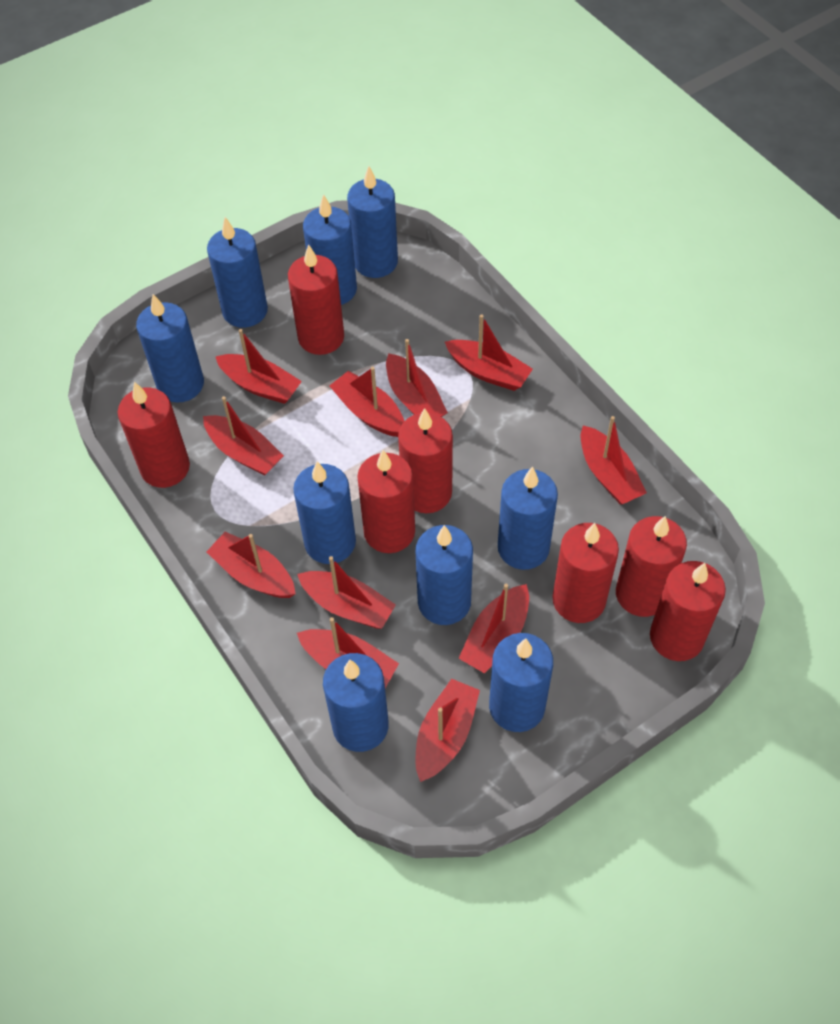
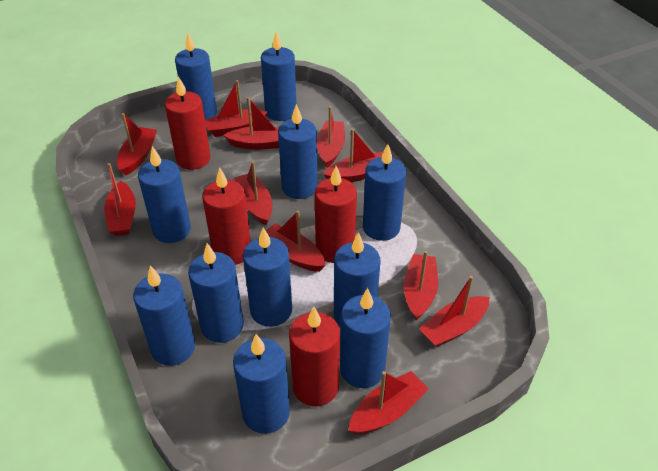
blue candle: 9 -> 11
red candle: 7 -> 4

